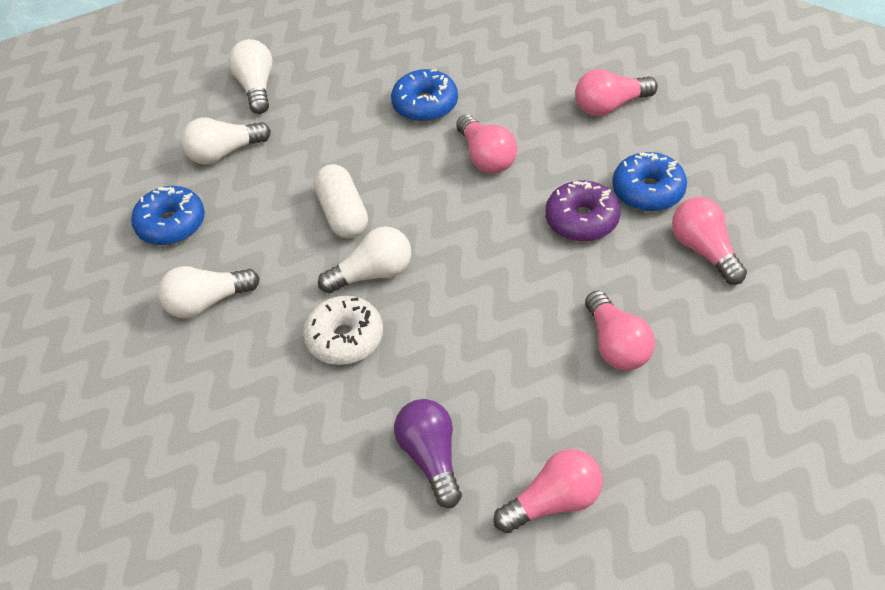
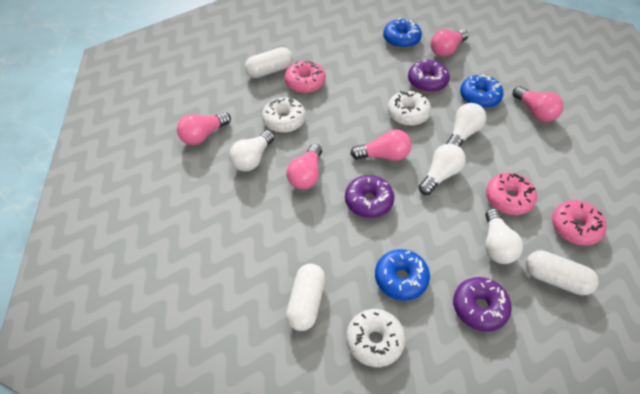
pink donut: 0 -> 3
purple donut: 1 -> 3
purple light bulb: 1 -> 0
white capsule: 1 -> 3
white donut: 1 -> 3

